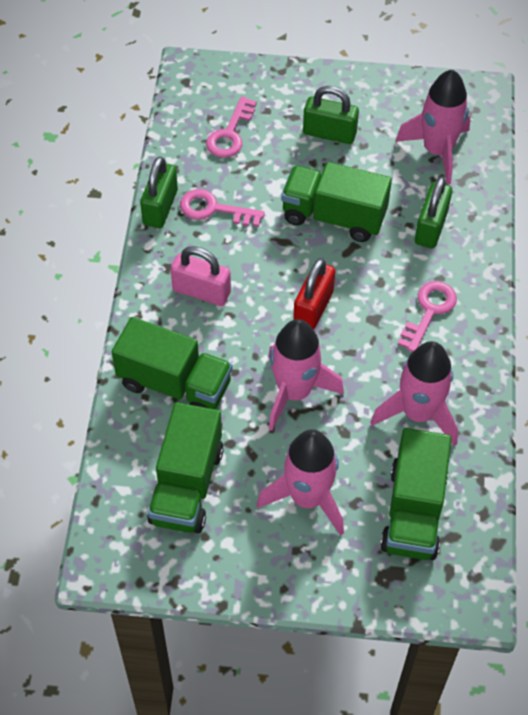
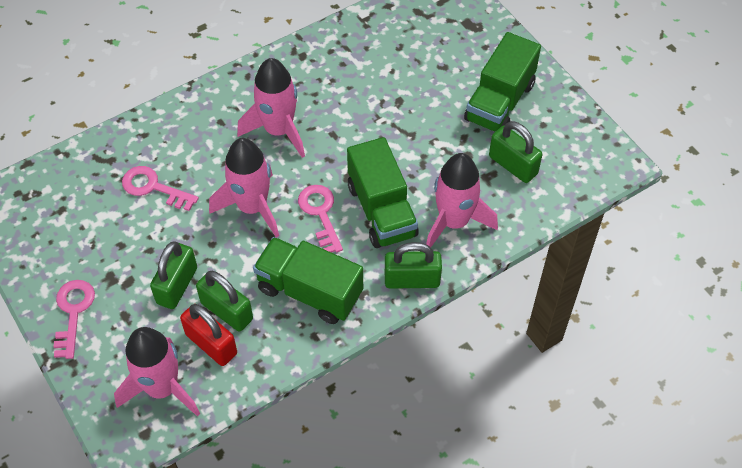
green padlock: 3 -> 4
green truck: 4 -> 3
pink padlock: 1 -> 0

